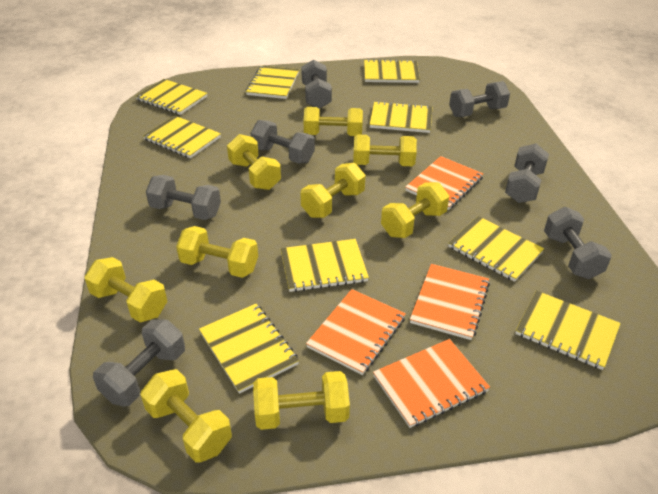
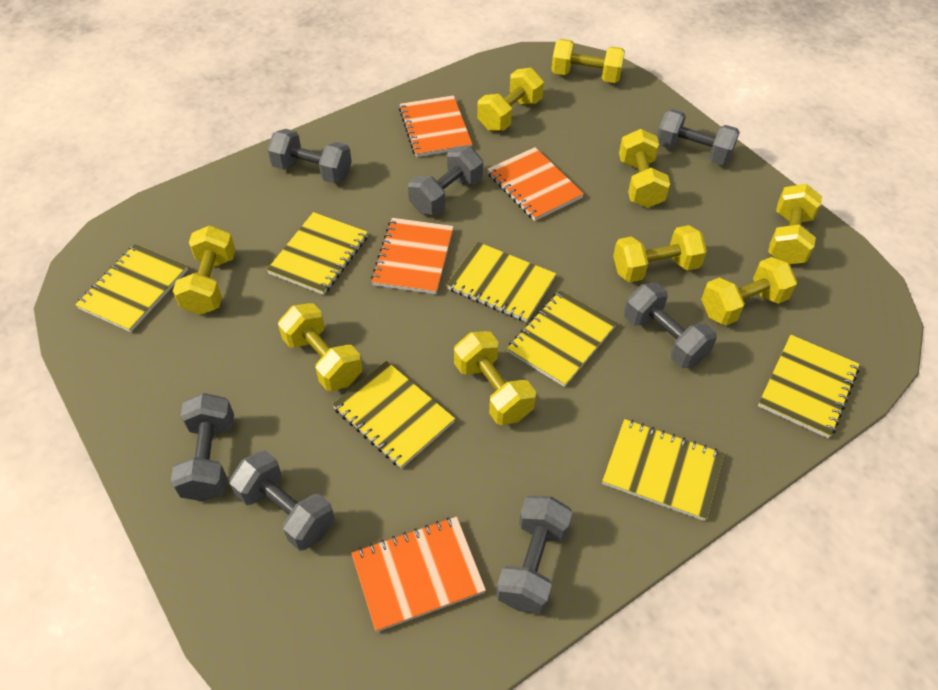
yellow notebook: 9 -> 7

